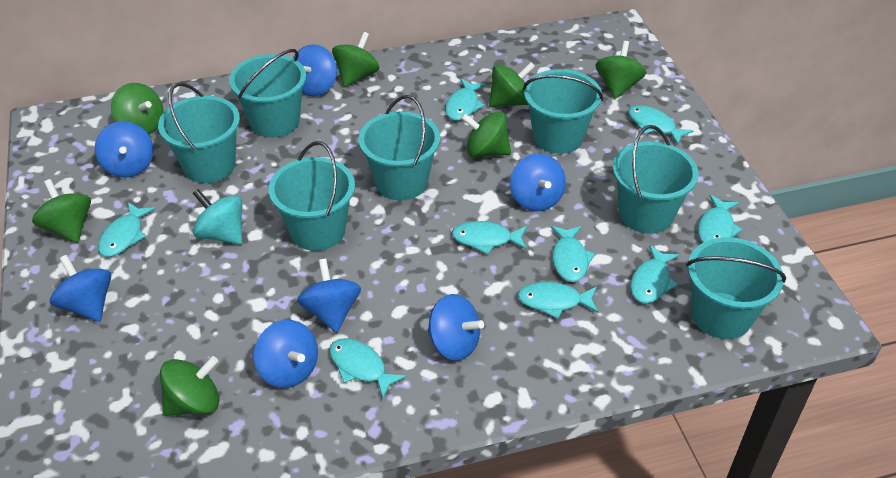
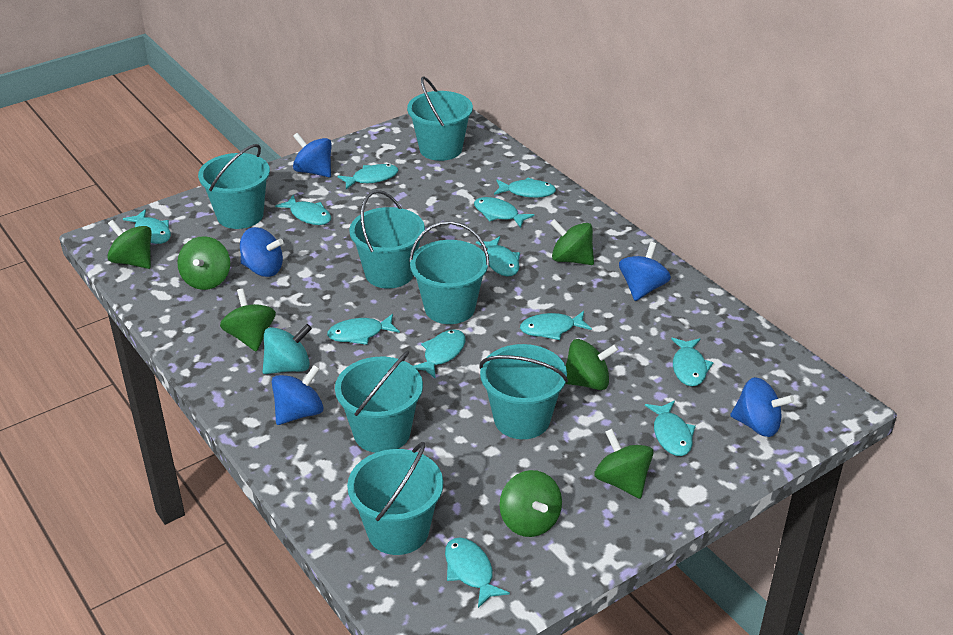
blue spinning top: 7 -> 5
turquoise fish: 9 -> 12

